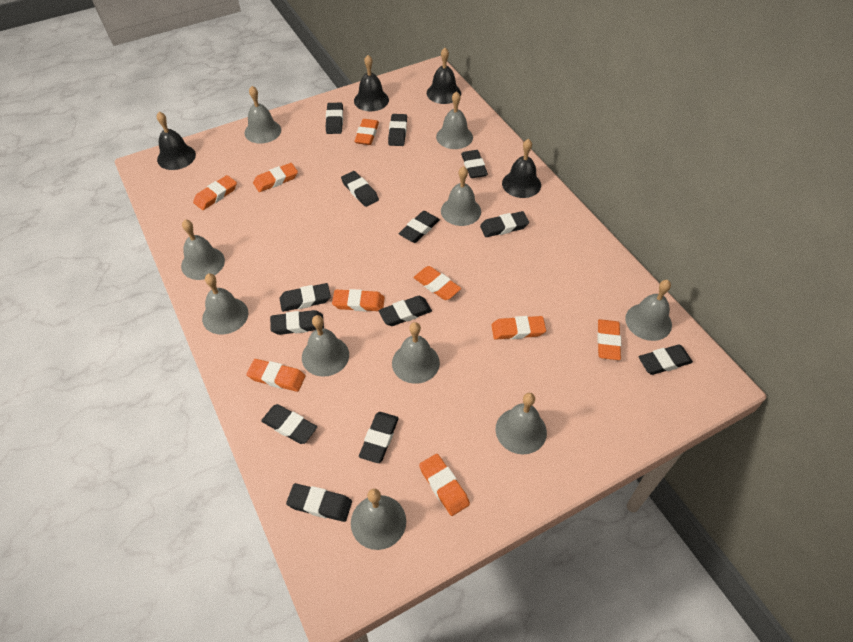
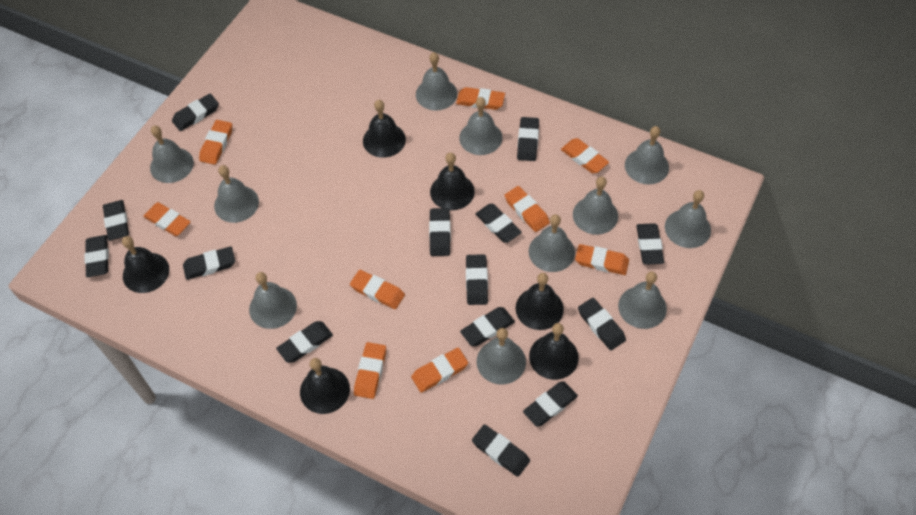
black bell: 4 -> 6
black eraser: 13 -> 14
grey bell: 10 -> 11

